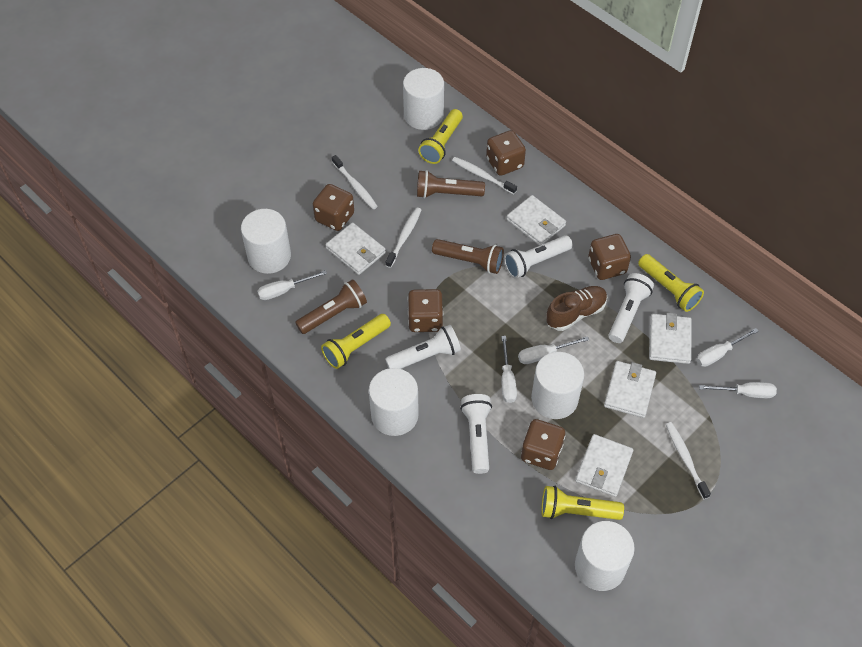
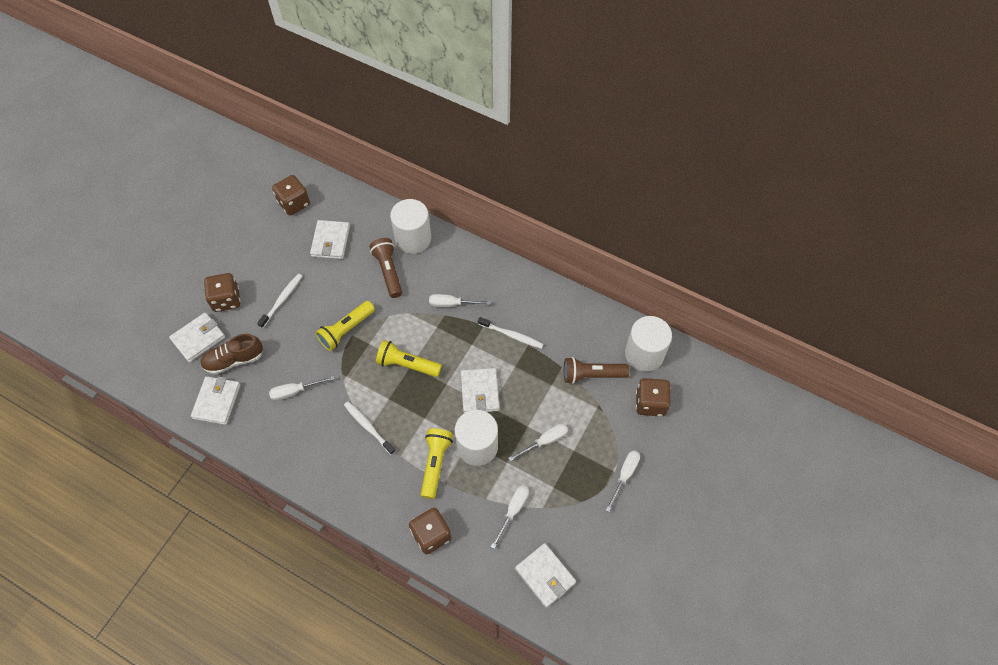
brown dice: 5 -> 4
brown flashlight: 3 -> 2
white cylinder: 5 -> 3
white flashlight: 4 -> 0
white toothbrush: 4 -> 3
yellow flashlight: 4 -> 3

